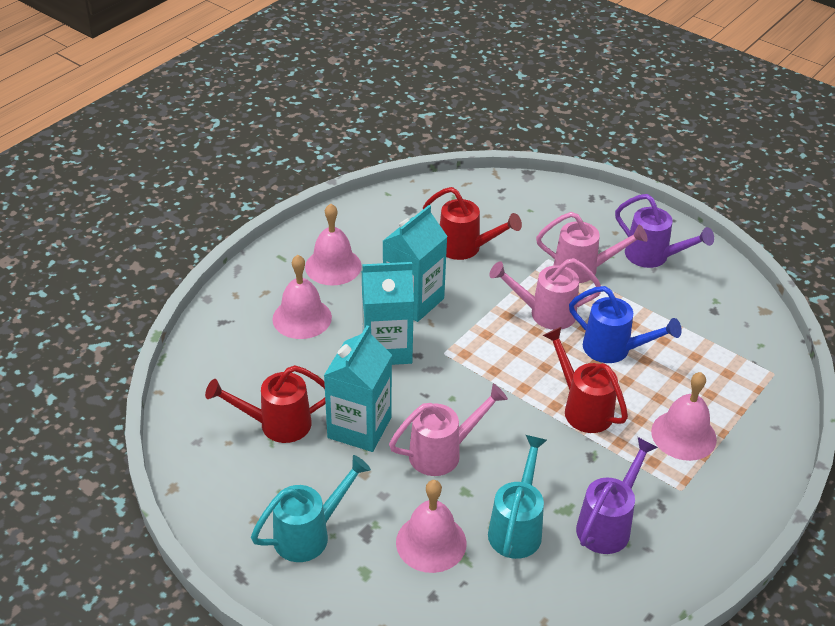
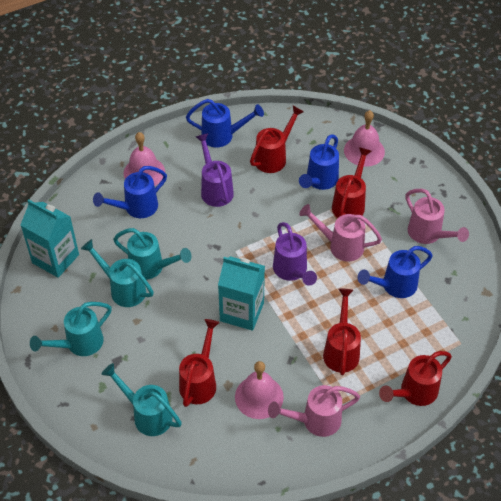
blue watering can: 1 -> 4
pink bell: 4 -> 3
red watering can: 3 -> 5
turquoise carton: 3 -> 2
turquoise watering can: 2 -> 4

